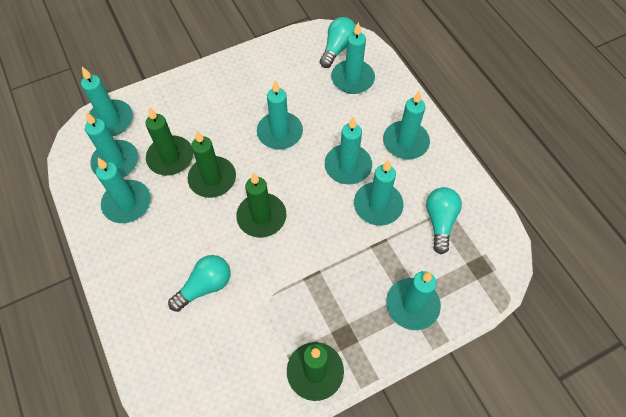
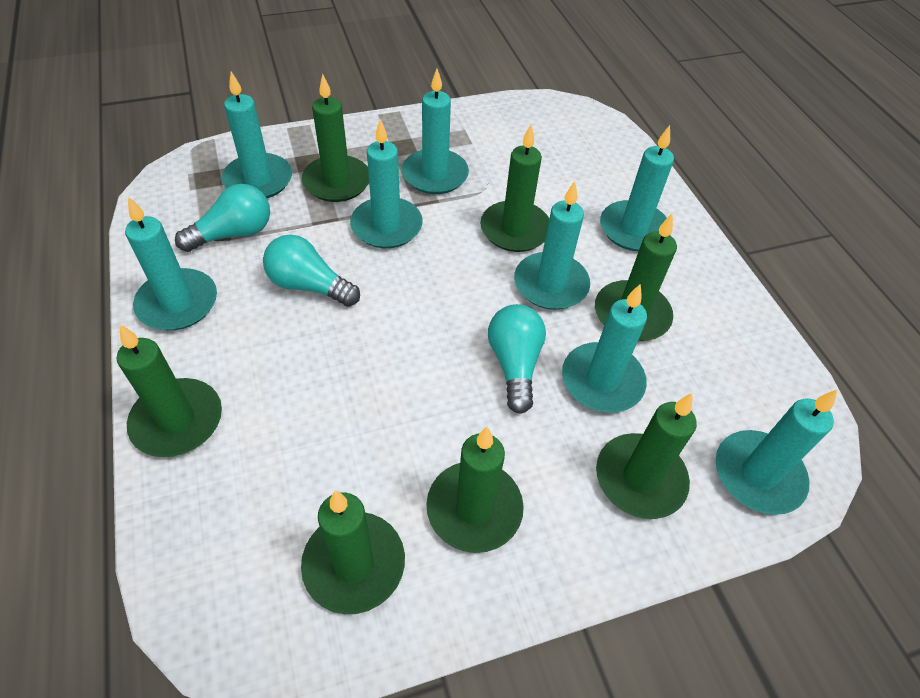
green candle: 4 -> 7
turquoise candle: 9 -> 8

